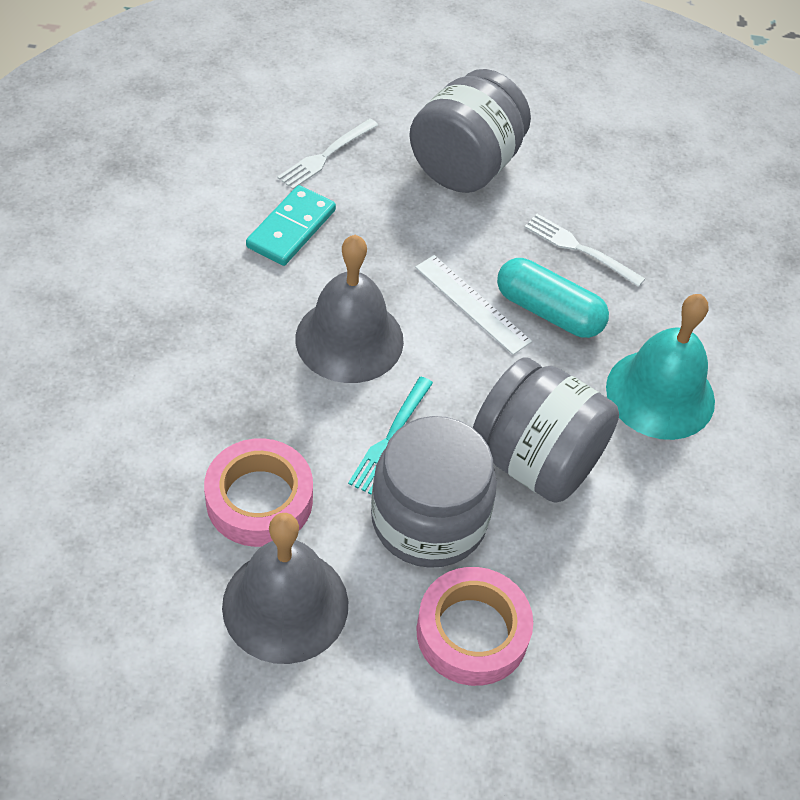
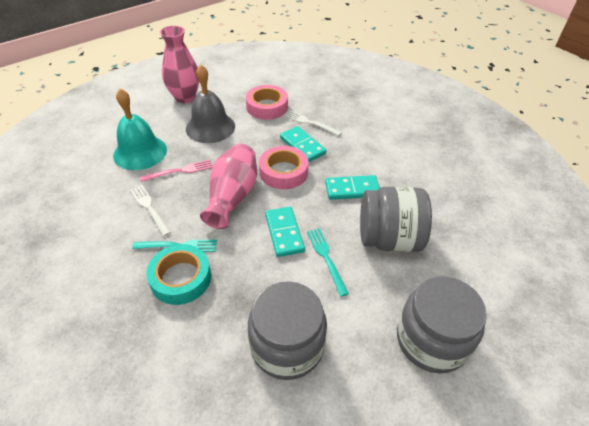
grey bell: 2 -> 1
pink fork: 0 -> 1
pink vase: 0 -> 2
turquoise capsule: 1 -> 0
turquoise domino: 1 -> 3
turquoise fork: 1 -> 2
turquoise tape: 0 -> 1
white ruler: 1 -> 0

